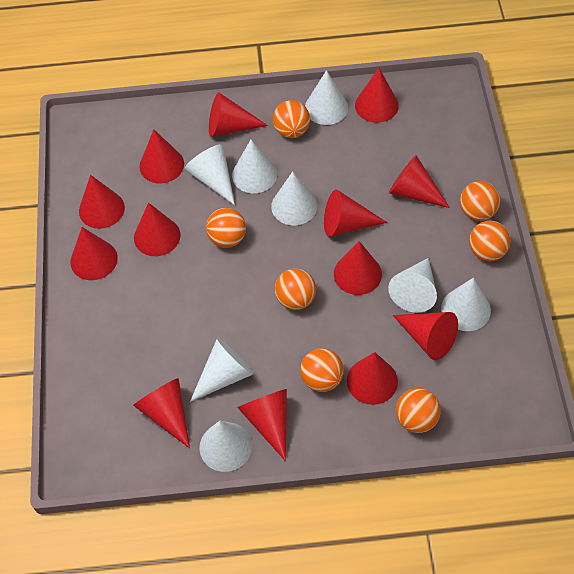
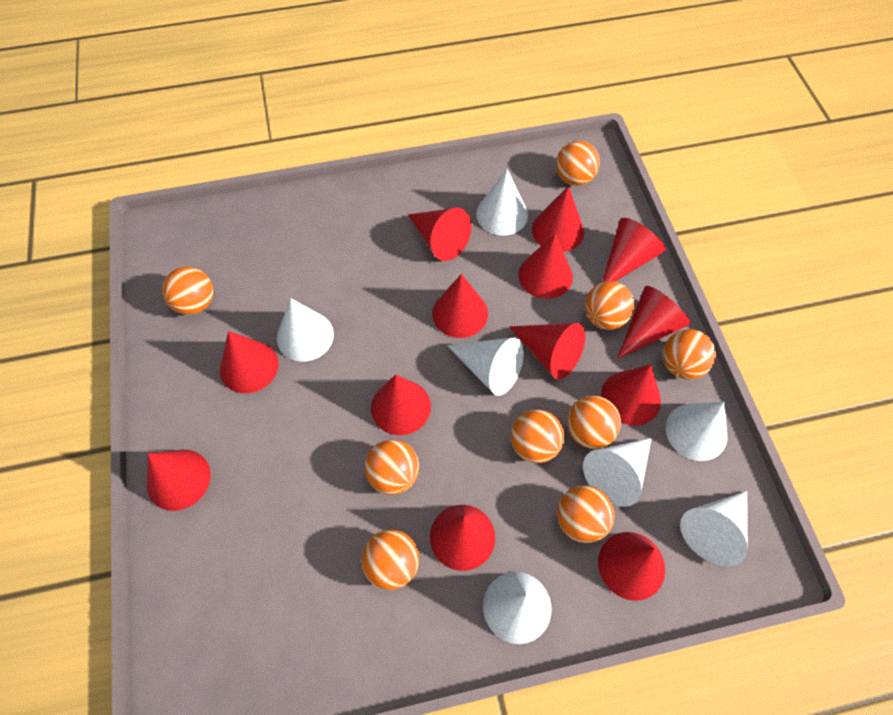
orange ball: 7 -> 9
white cone: 8 -> 7

